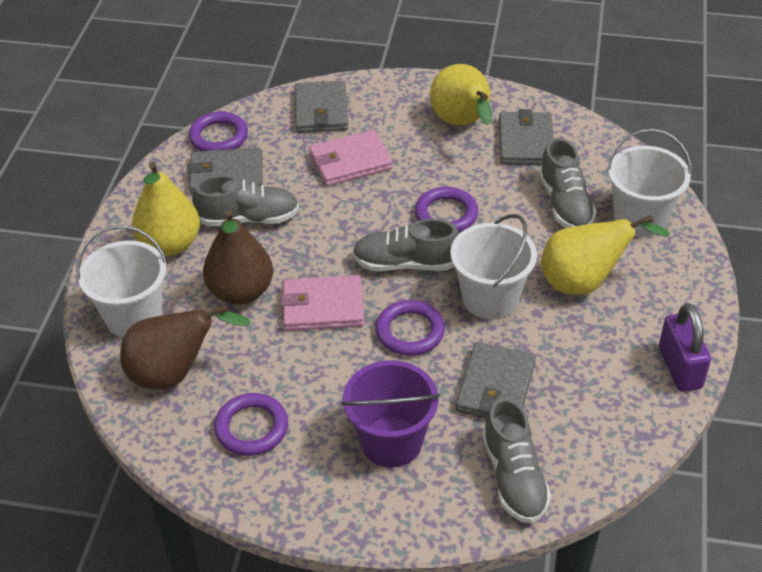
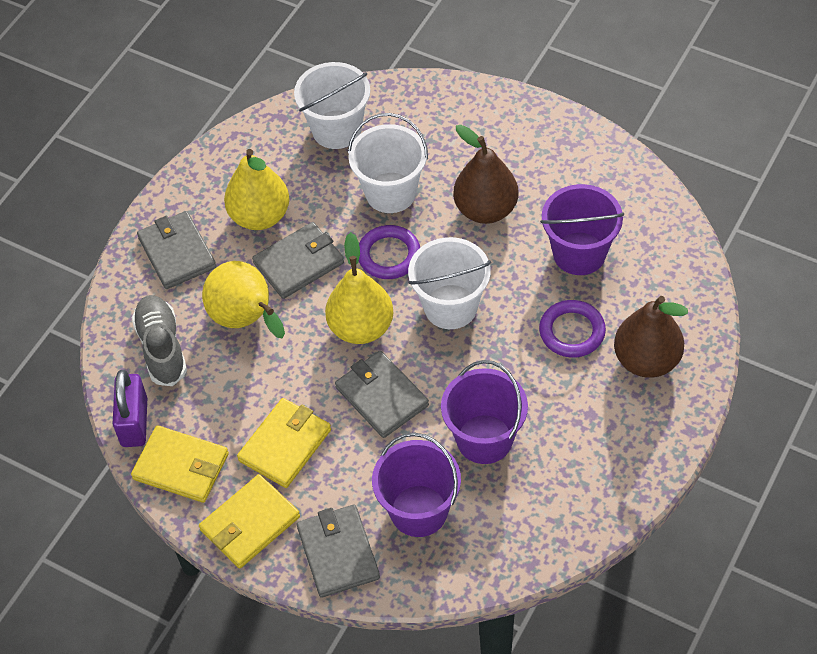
grey shoe: 4 -> 1
pink wallet: 2 -> 0
purple bucket: 1 -> 3
purple ring: 4 -> 2
yellow wallet: 0 -> 3

